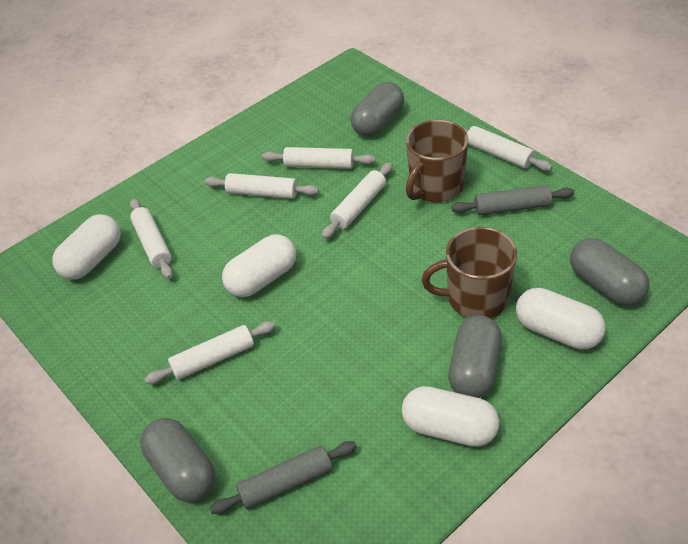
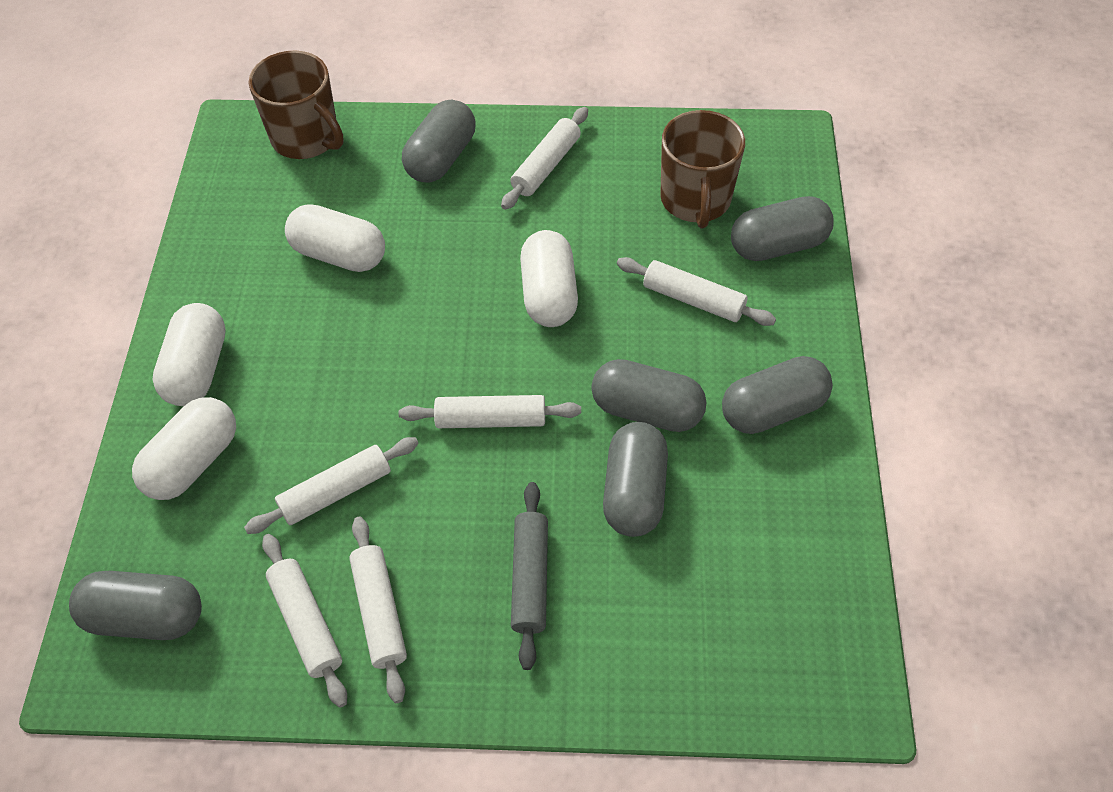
grey capsule: 4 -> 6
grey rolling pin: 2 -> 1

